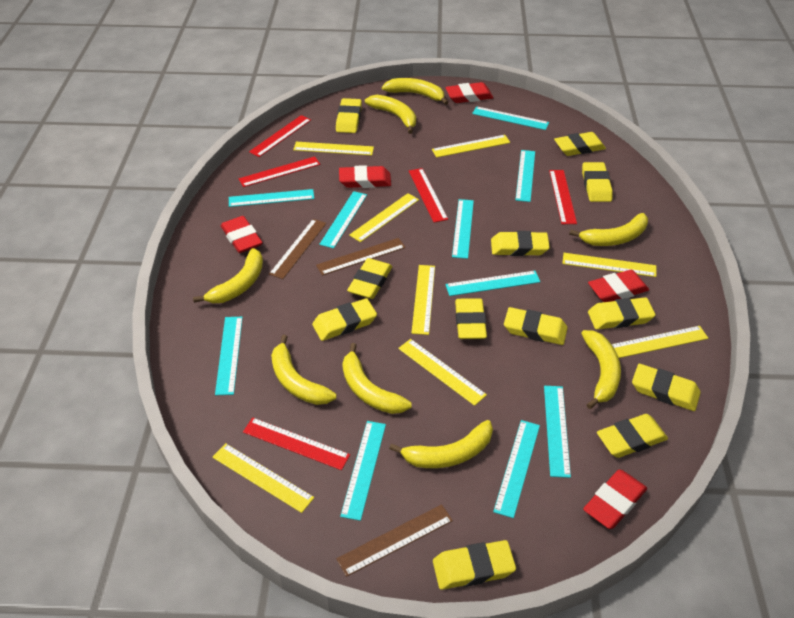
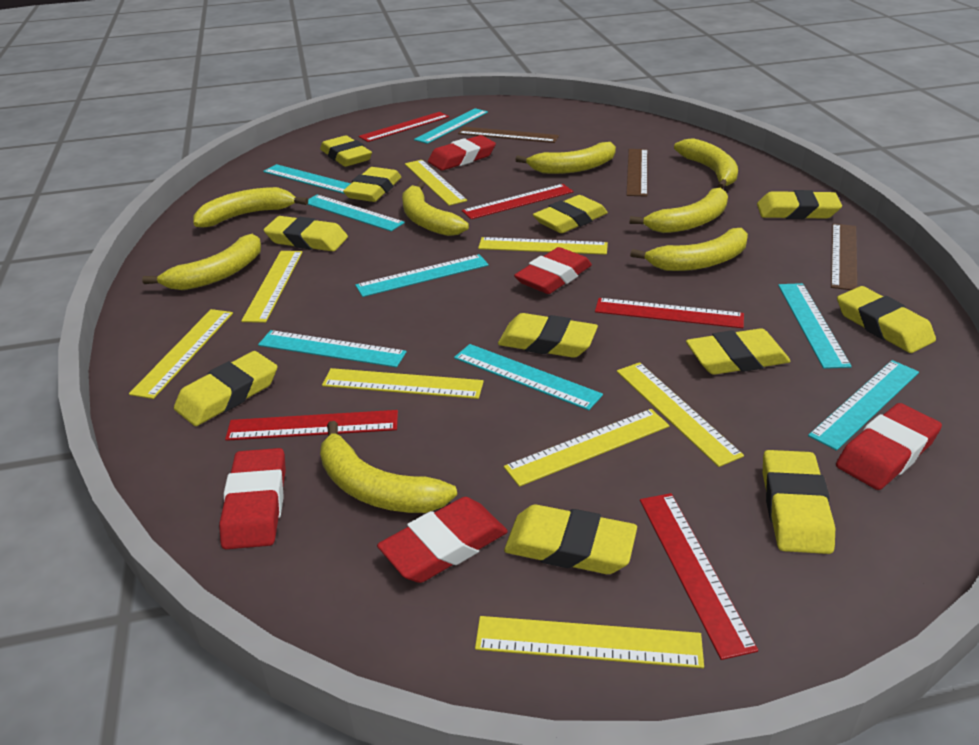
turquoise ruler: 10 -> 8
yellow eraser: 12 -> 11

